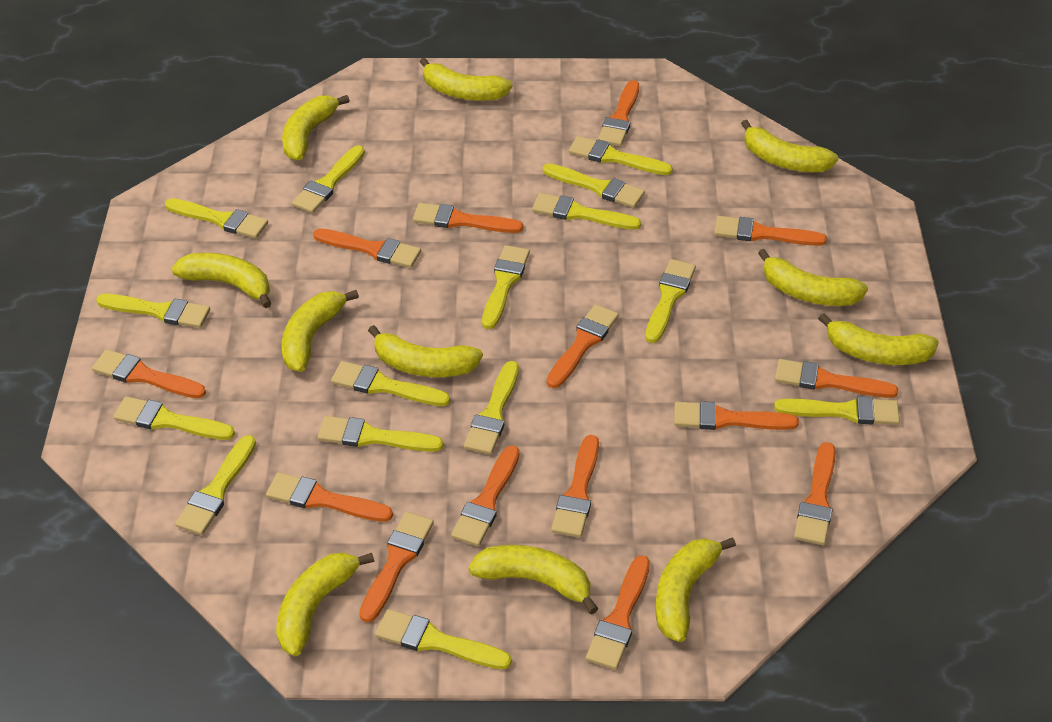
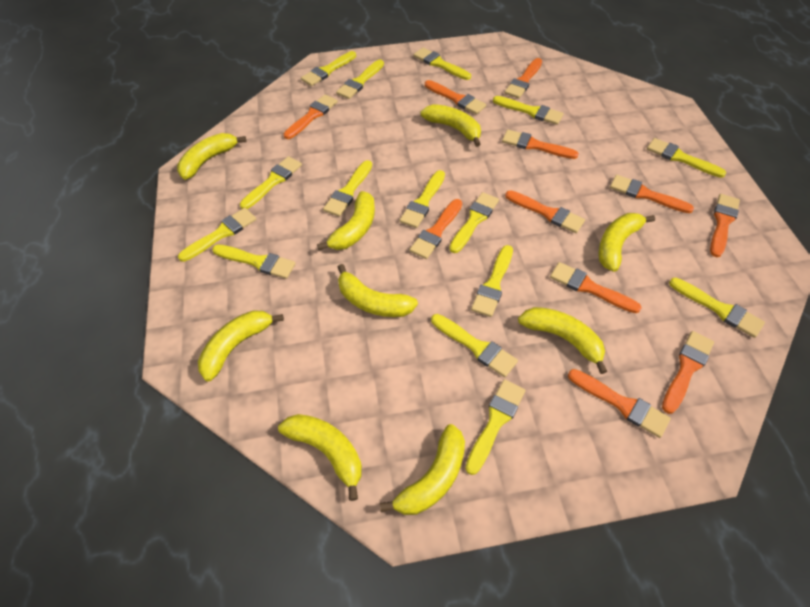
orange brush: 14 -> 11
yellow banana: 11 -> 9

